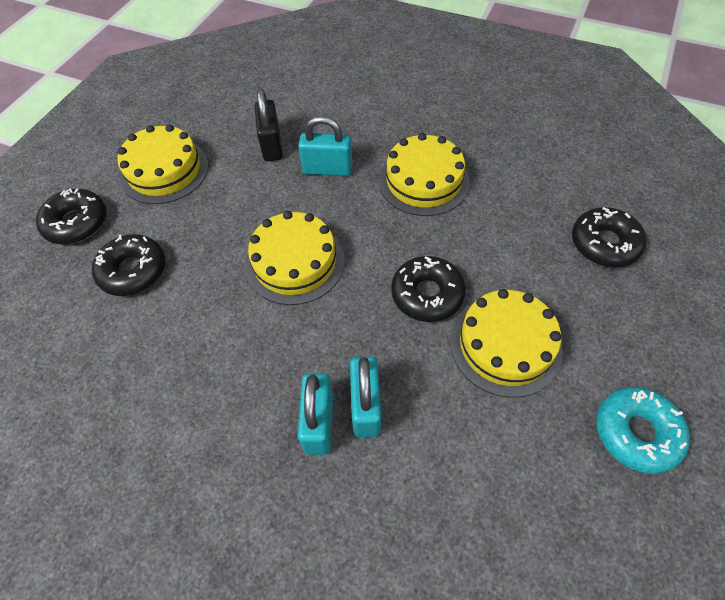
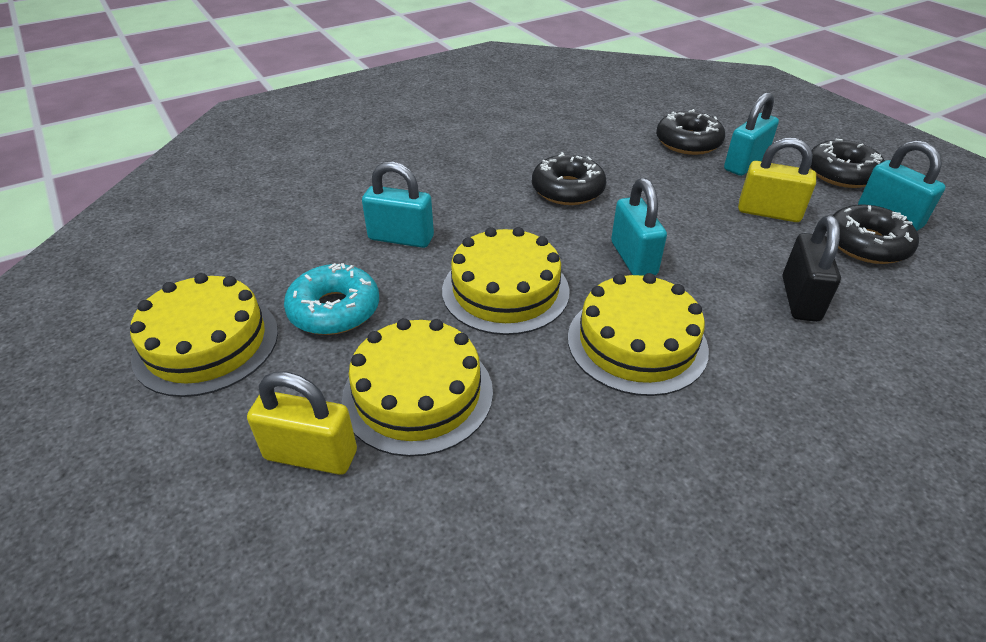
turquoise padlock: 3 -> 4
yellow padlock: 0 -> 2

